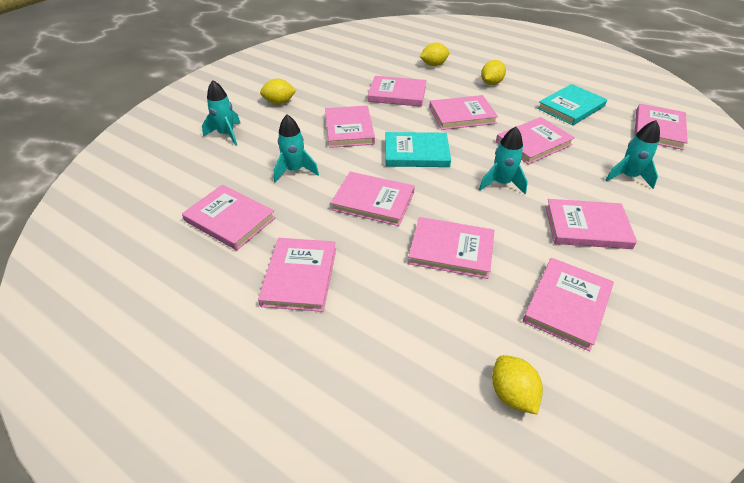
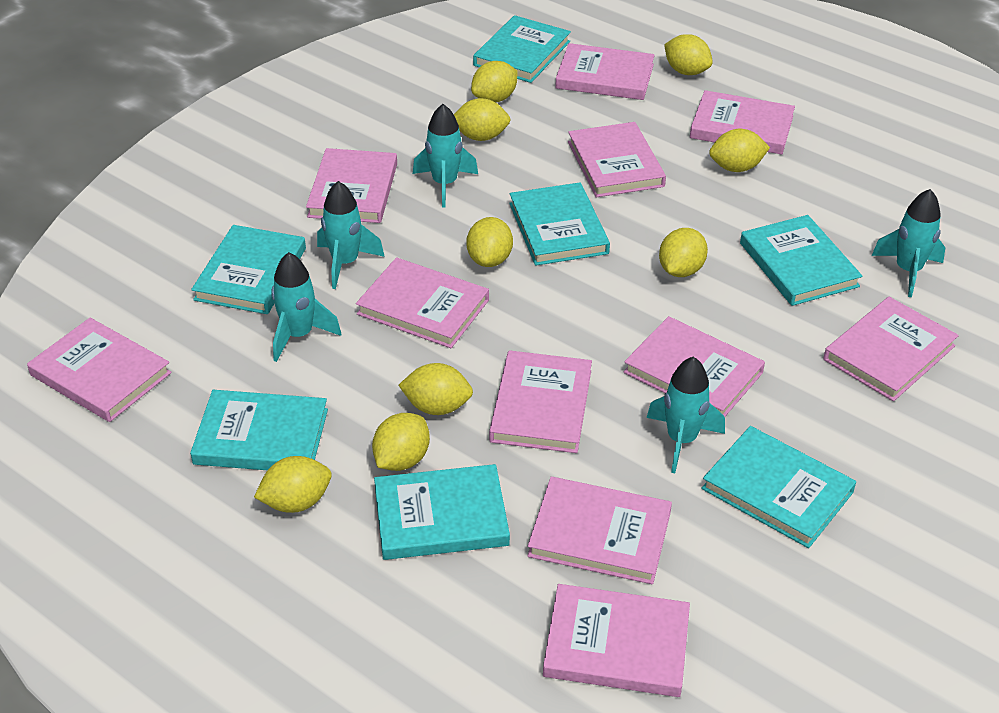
turquoise book: 2 -> 7
turquoise rocket: 4 -> 5
yellow lemon: 4 -> 9

